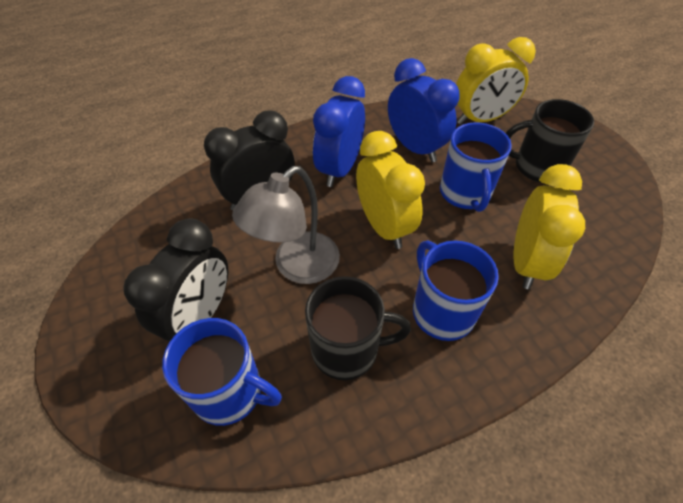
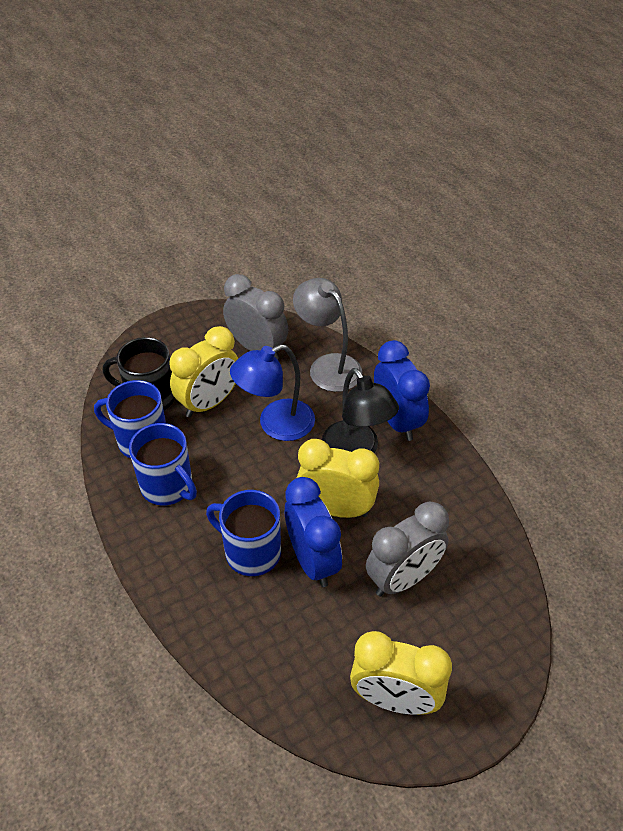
black clock: 2 -> 0
black lamp: 0 -> 1
black mug: 2 -> 1
blue lamp: 0 -> 1
grey clock: 0 -> 2

